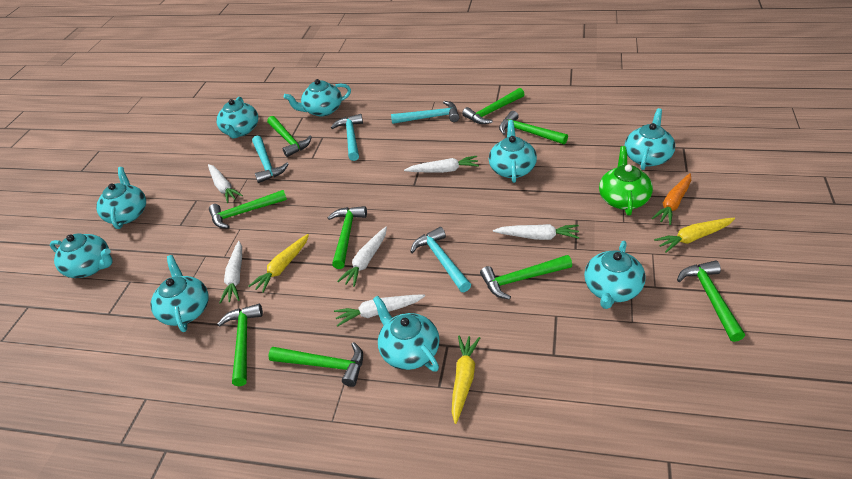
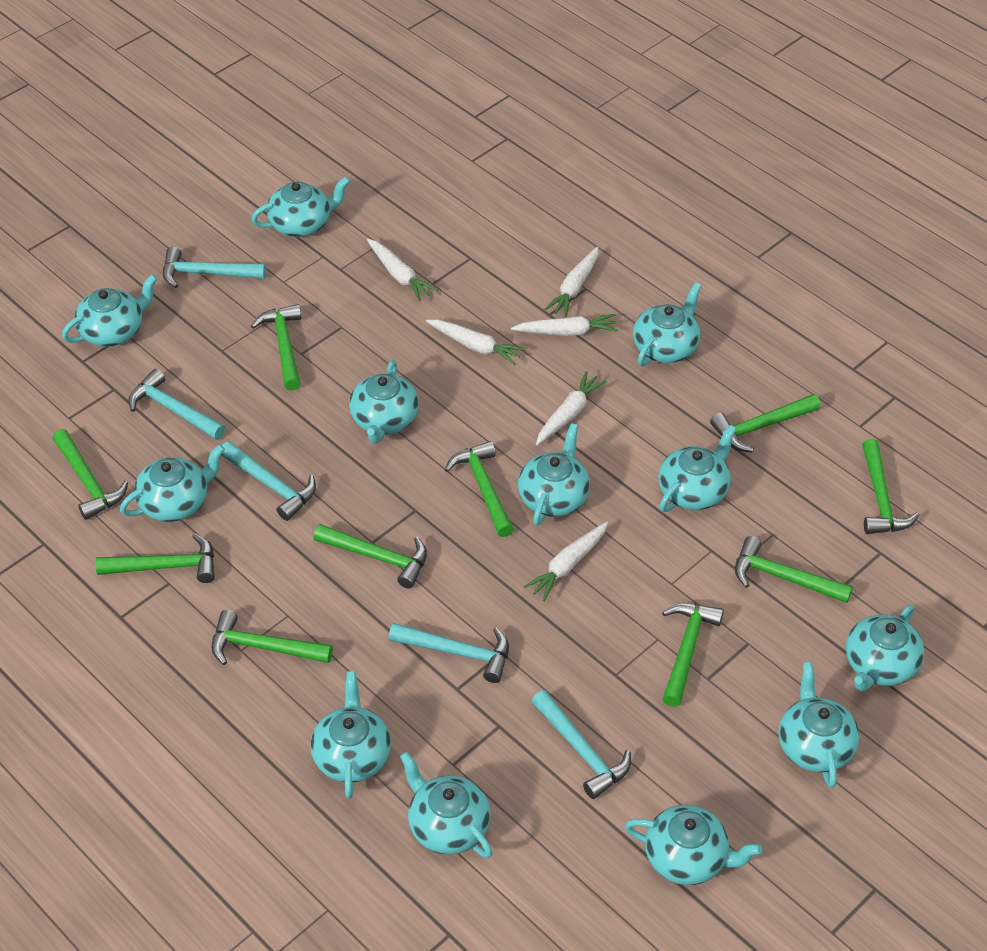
green hammer: 9 -> 10
green teapot: 1 -> 0
orange carrot: 1 -> 0
turquoise hammer: 4 -> 5
turquoise teapot: 9 -> 12
yellow carrot: 3 -> 0

